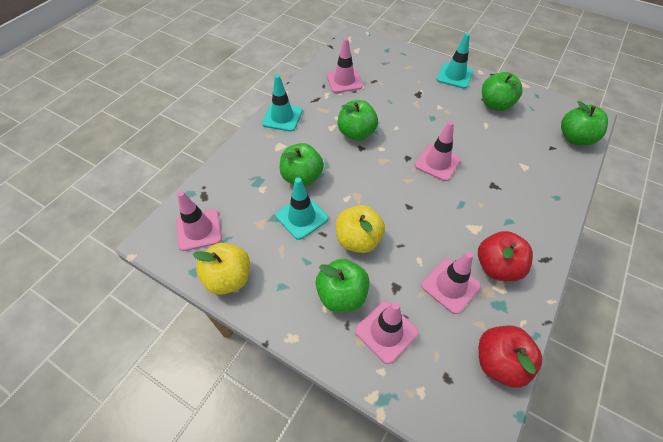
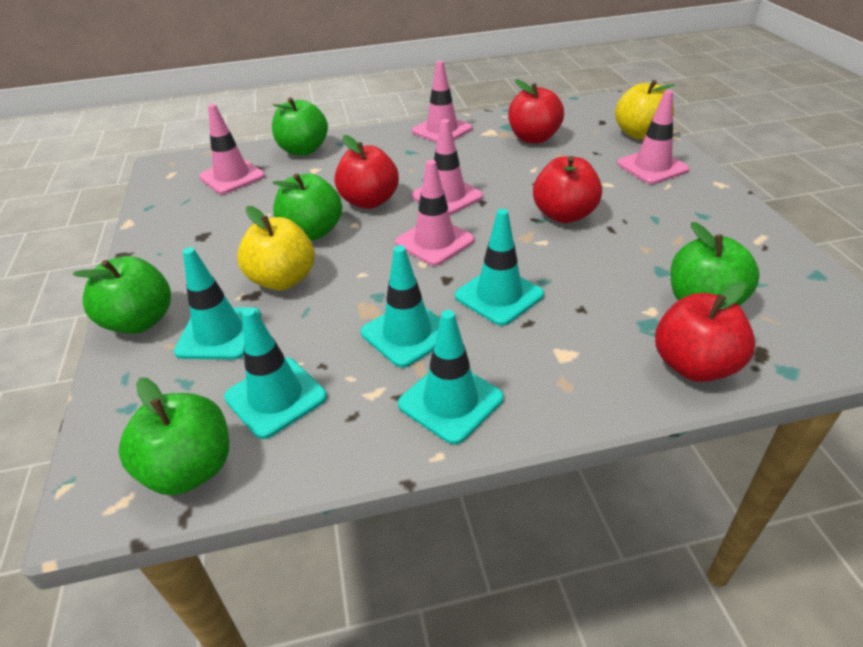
red apple: 2 -> 4
turquoise traffic cone: 3 -> 5

